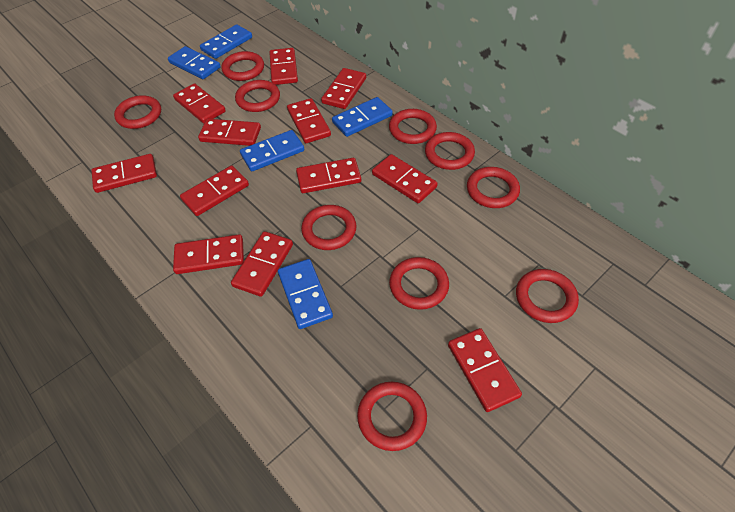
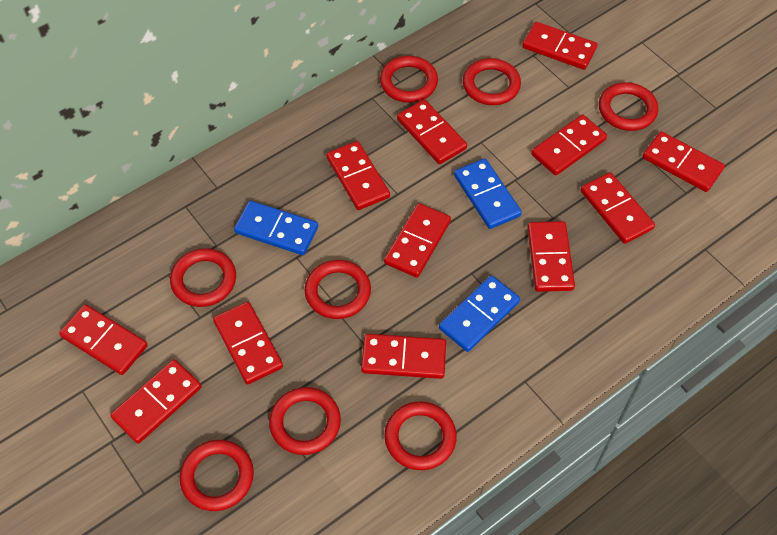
blue domino: 5 -> 3
red ring: 10 -> 8

